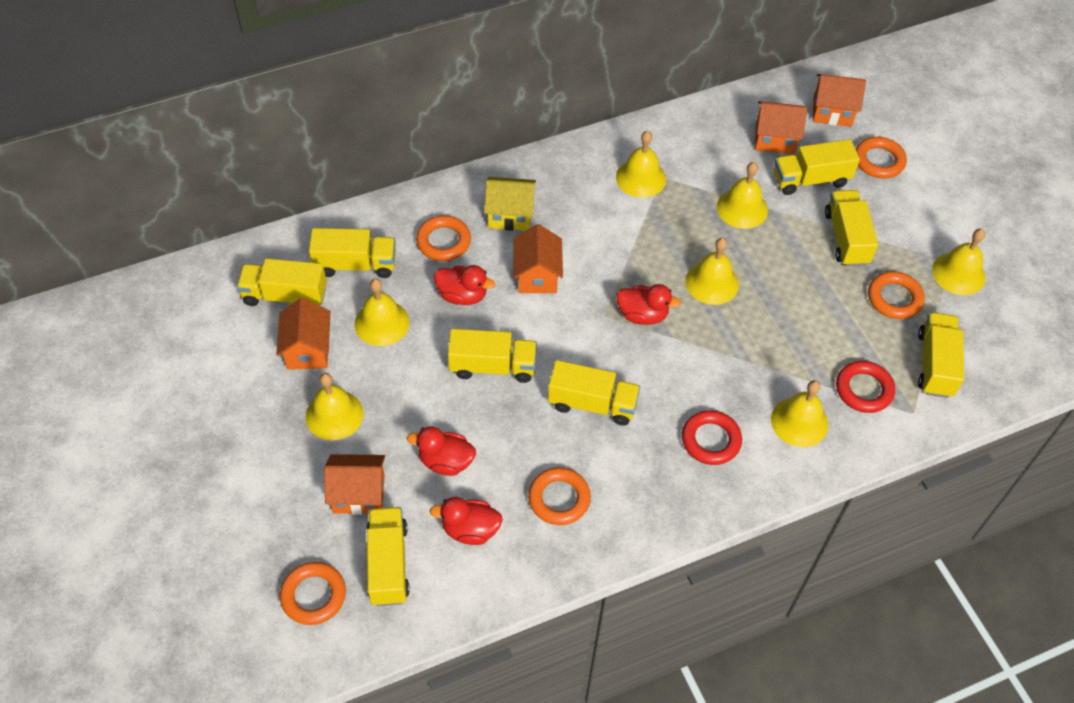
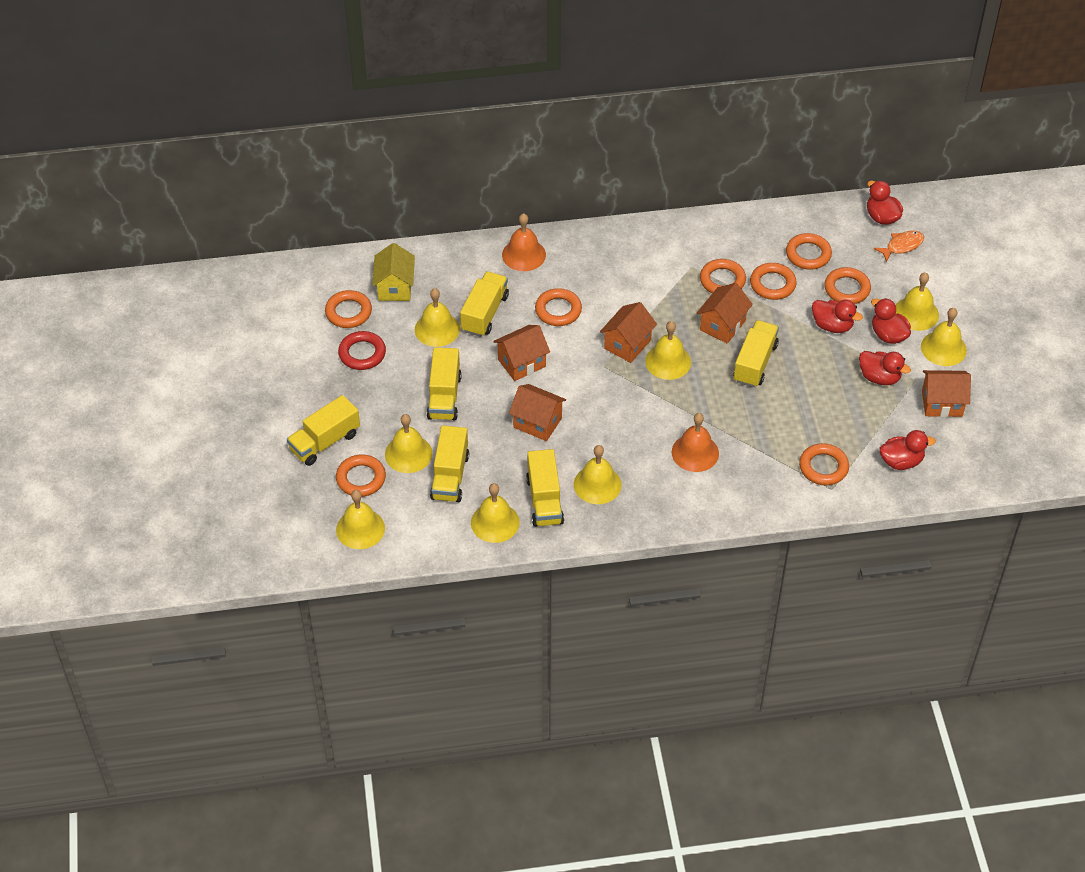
orange bell: 0 -> 2
orange fish: 0 -> 1
orange ring: 5 -> 8
red duck: 4 -> 5
red ring: 2 -> 1
yellow bell: 7 -> 8
yellow truck: 8 -> 6

